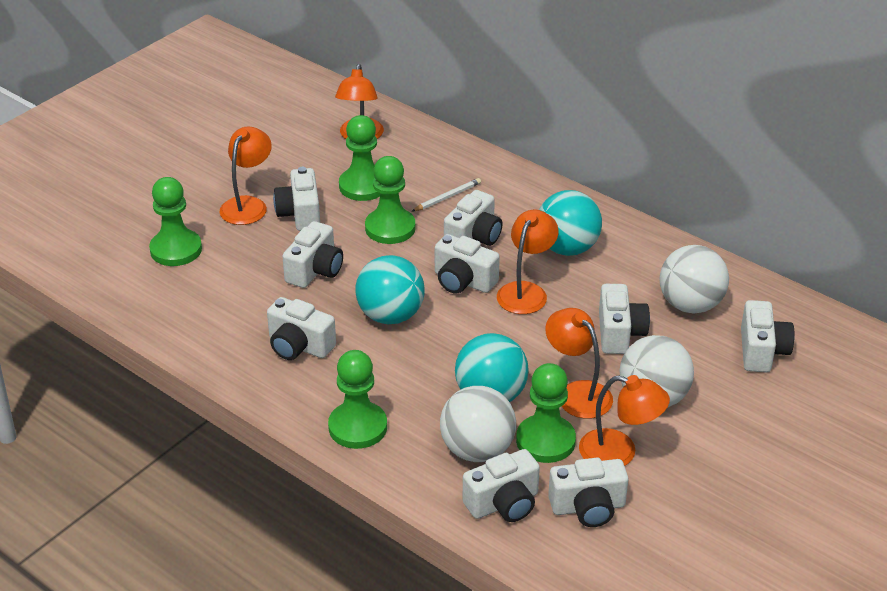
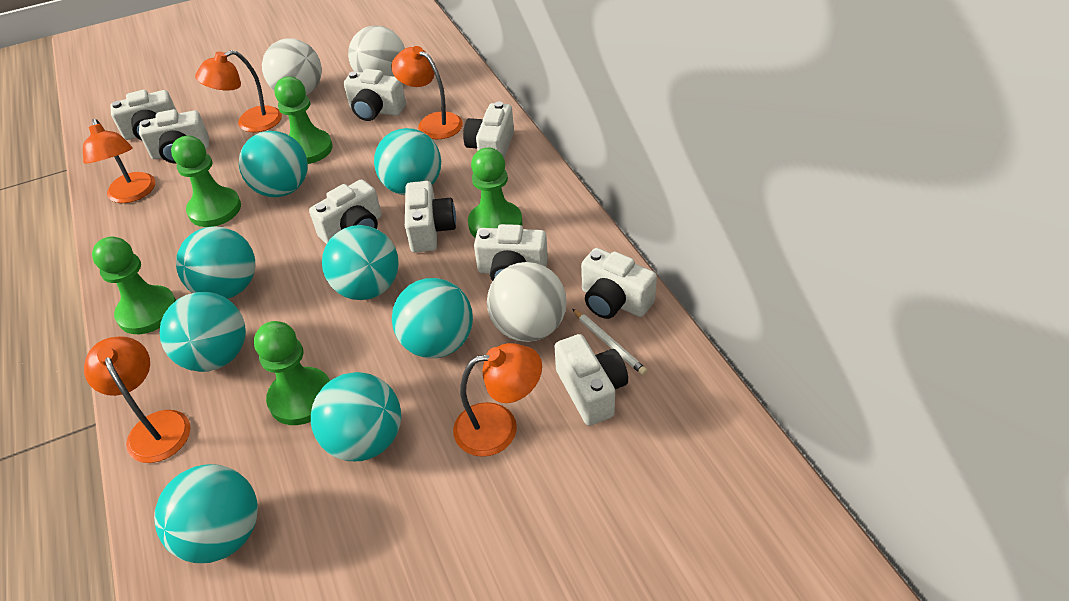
turquoise ball: 3 -> 8

